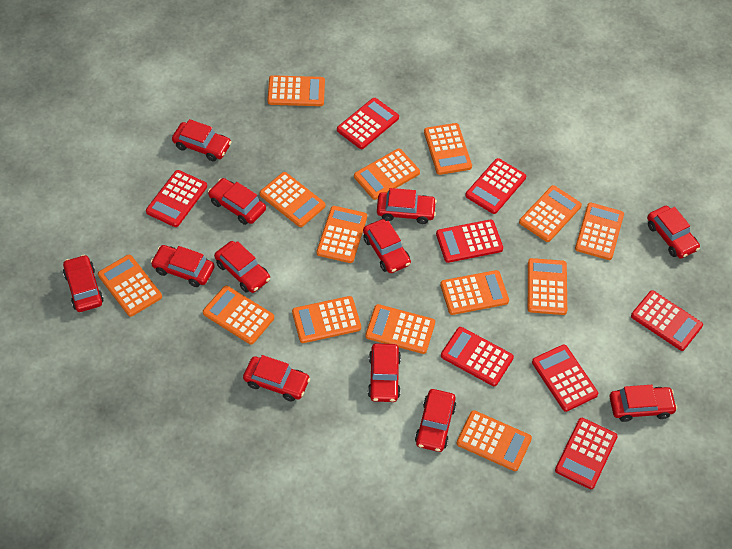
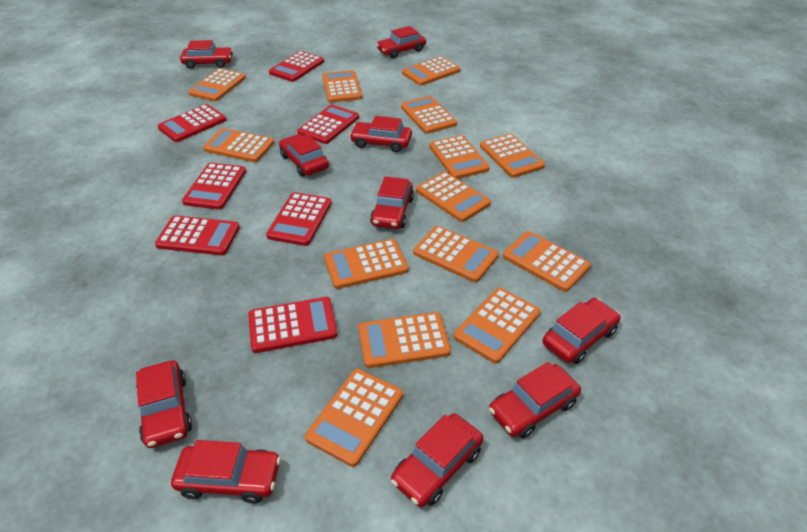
red calculator: 8 -> 7
red car: 12 -> 10

